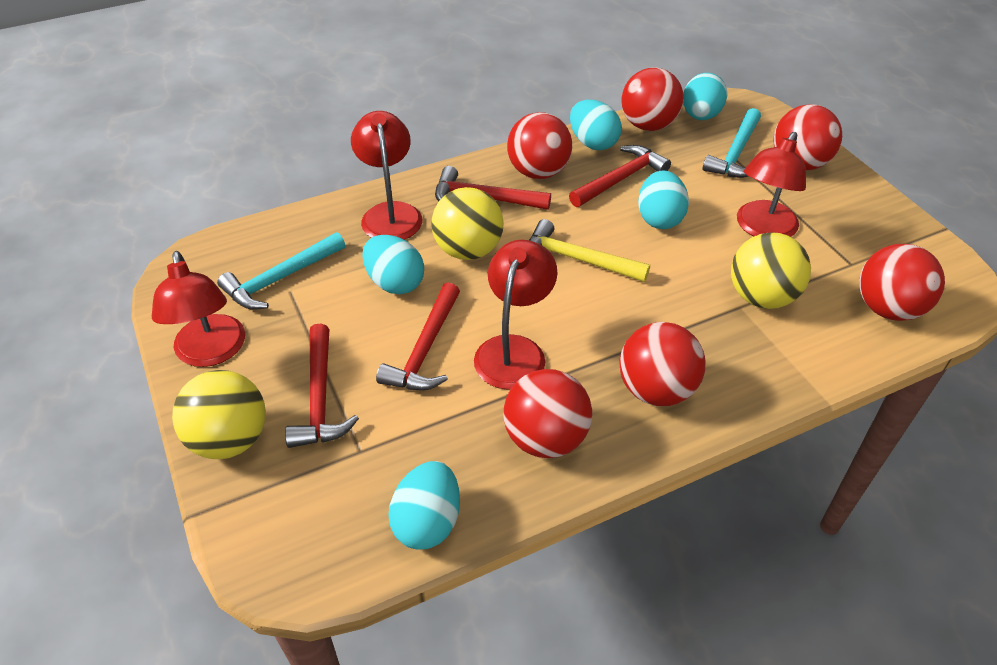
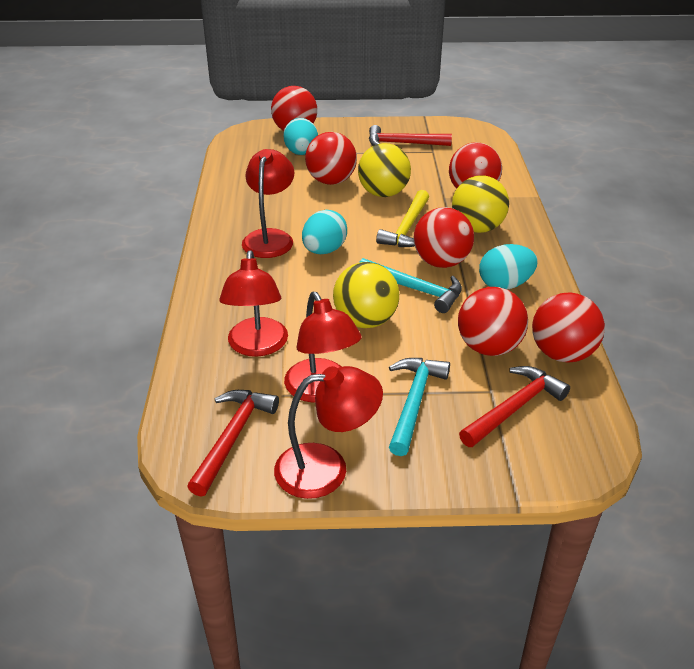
red hammer: 4 -> 3
turquoise egg: 5 -> 3

